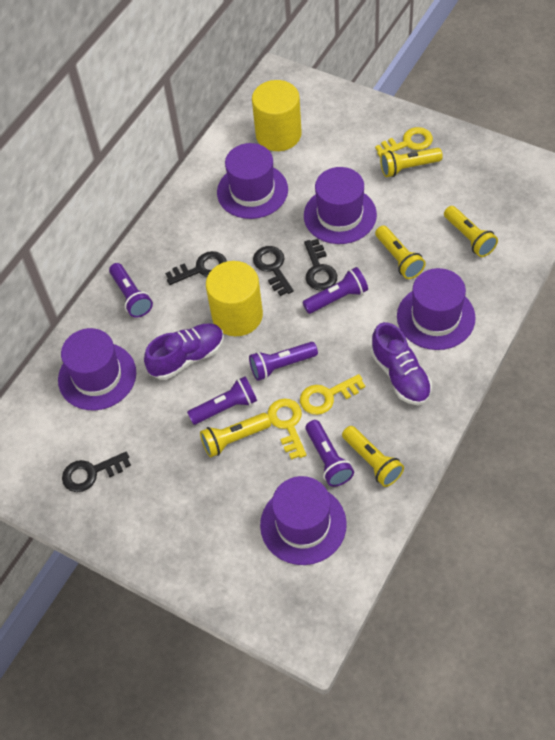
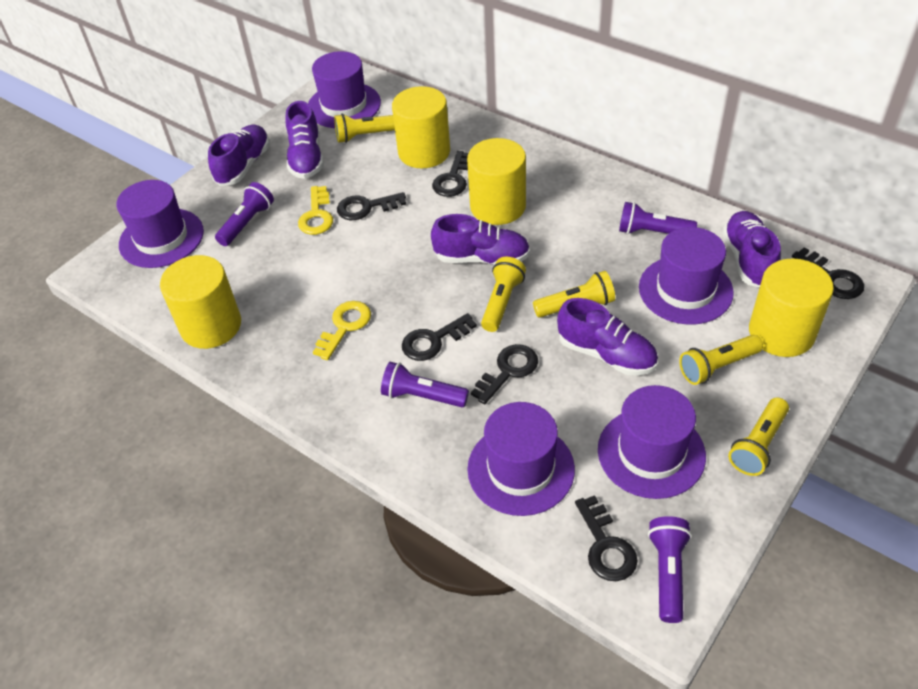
black key: 4 -> 6
purple flashlight: 5 -> 4
purple shoe: 2 -> 5
yellow cylinder: 2 -> 4
yellow key: 3 -> 2

